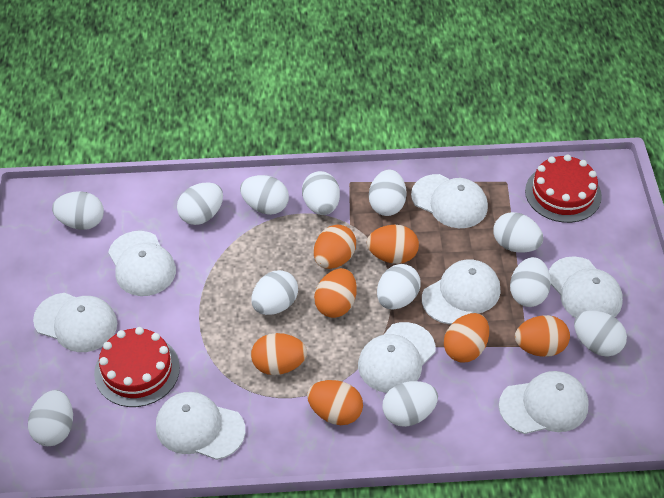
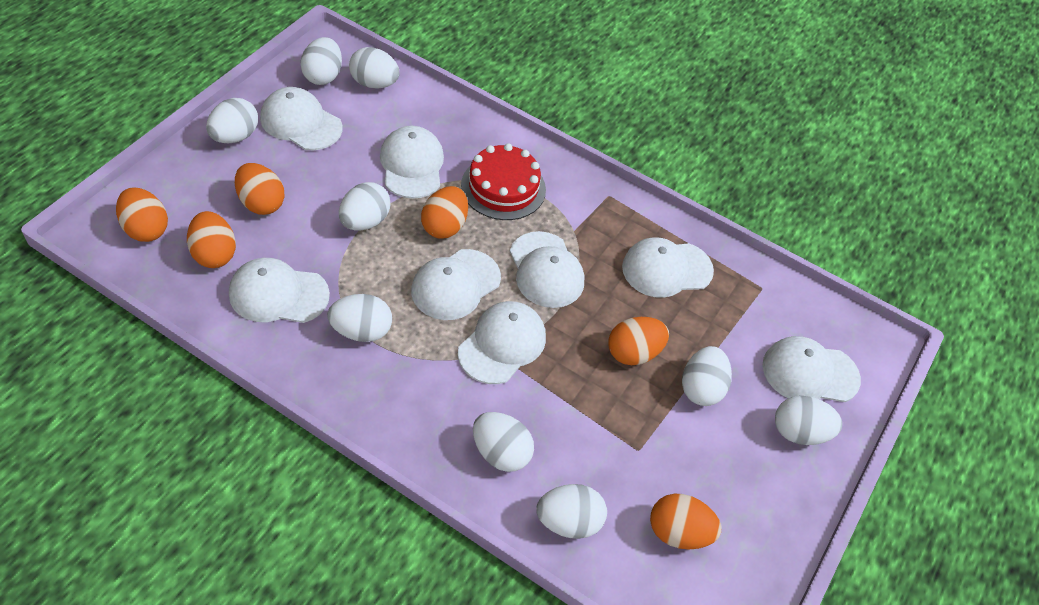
orange egg: 7 -> 6
red cake: 2 -> 1
white egg: 12 -> 9

